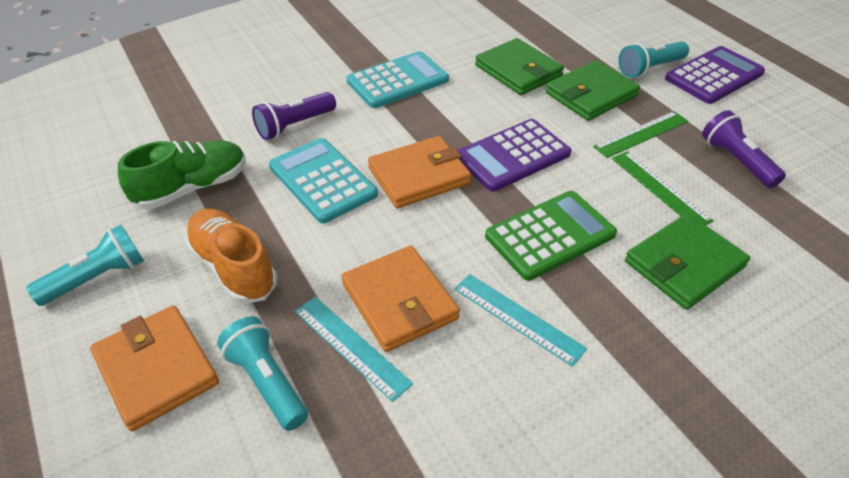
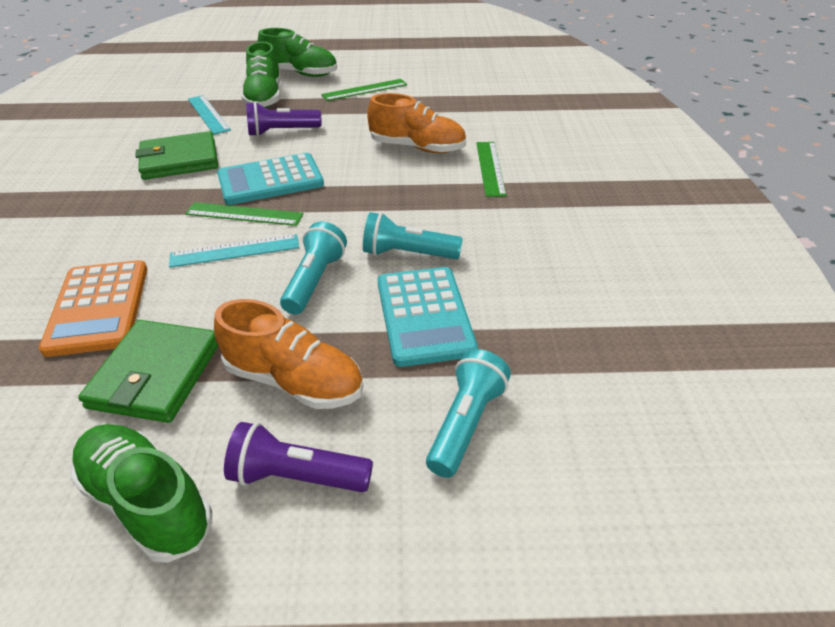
green calculator: 1 -> 0
green ruler: 2 -> 3
green shoe: 1 -> 3
green wallet: 3 -> 2
orange calculator: 0 -> 1
orange shoe: 1 -> 2
orange wallet: 3 -> 0
purple calculator: 2 -> 0

